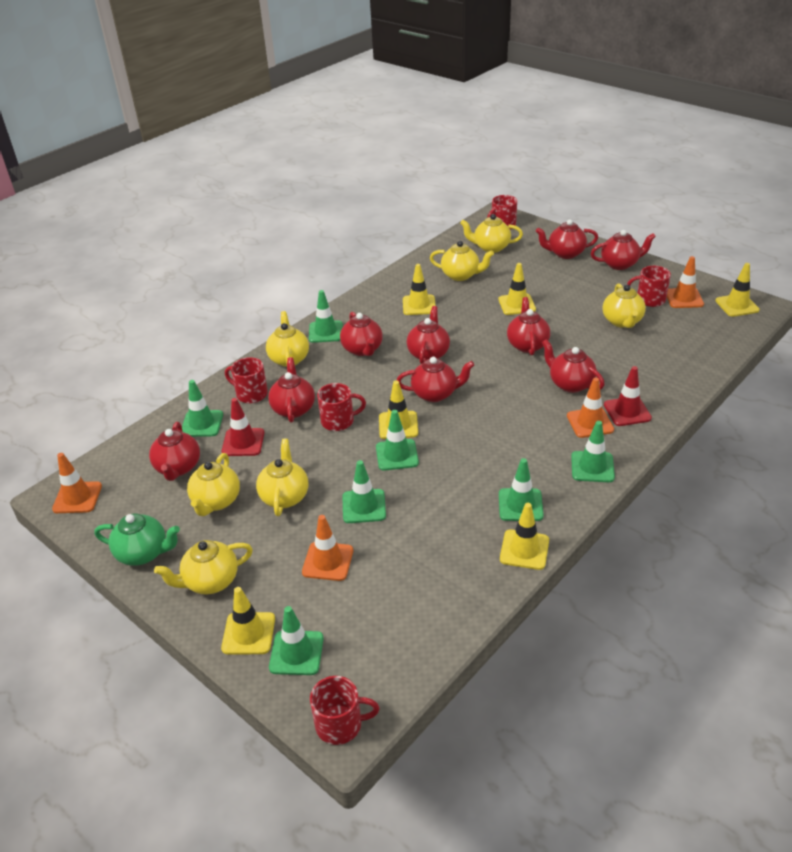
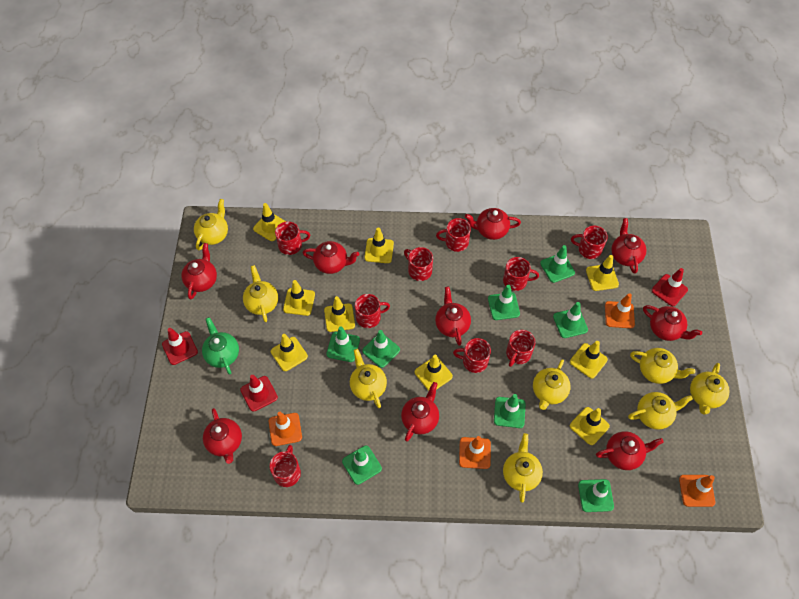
green traffic cone: 7 -> 8
red mug: 5 -> 9
red traffic cone: 2 -> 3
yellow teapot: 7 -> 8
yellow traffic cone: 6 -> 9

